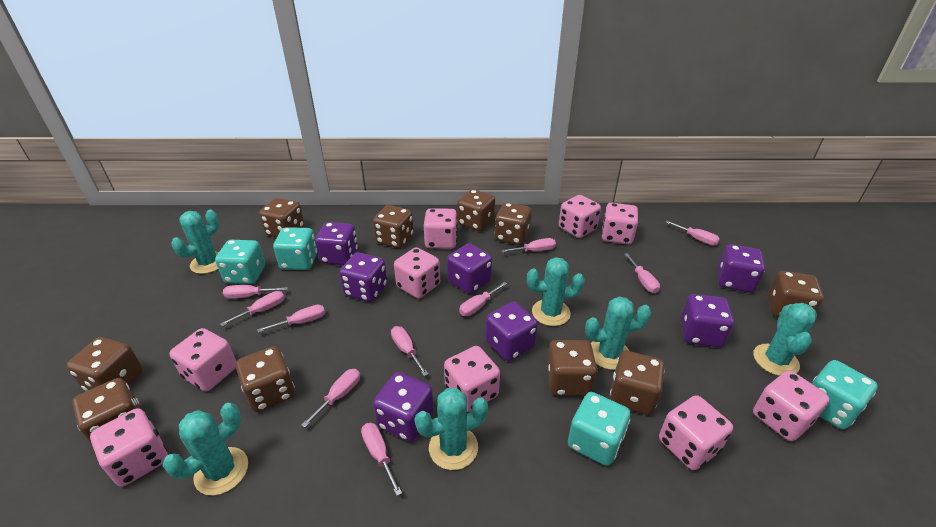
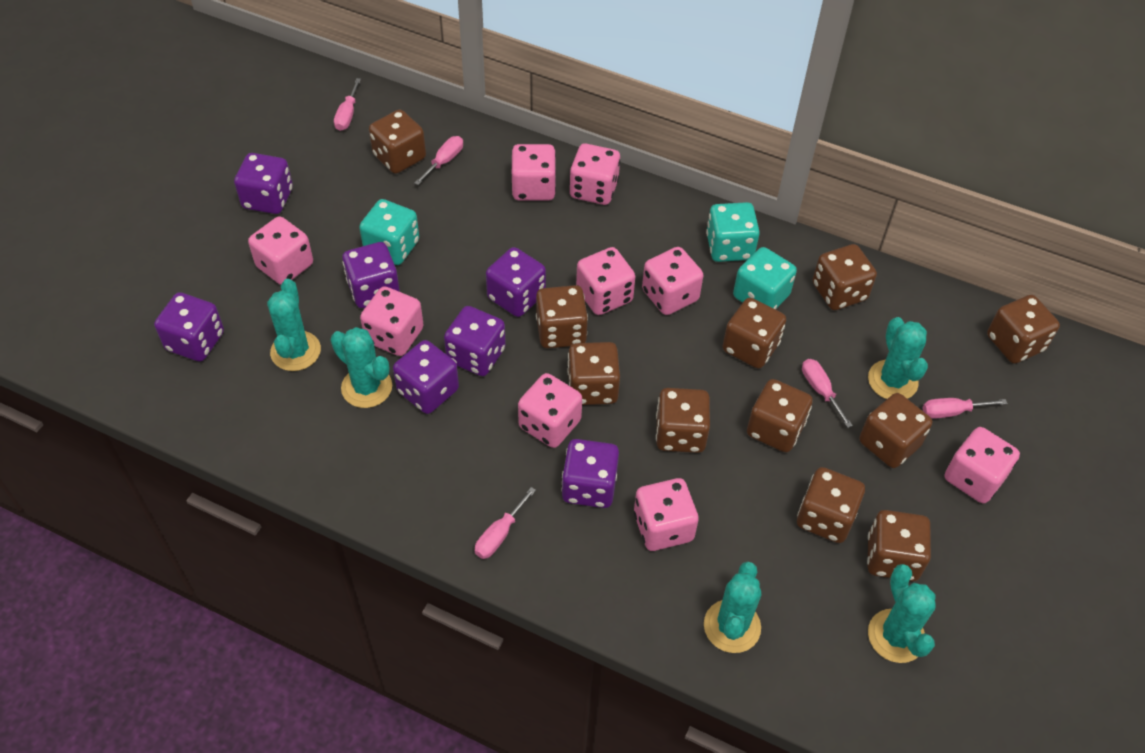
brown dice: 10 -> 11
pink screwdriver: 10 -> 5
turquoise cactus: 6 -> 5
turquoise dice: 4 -> 3

